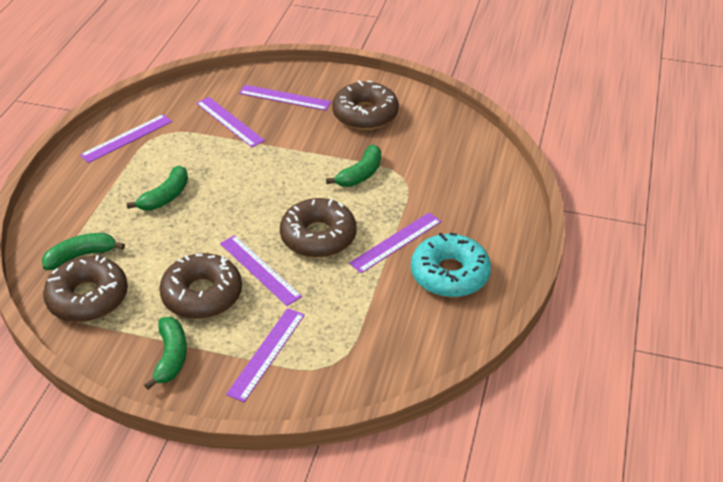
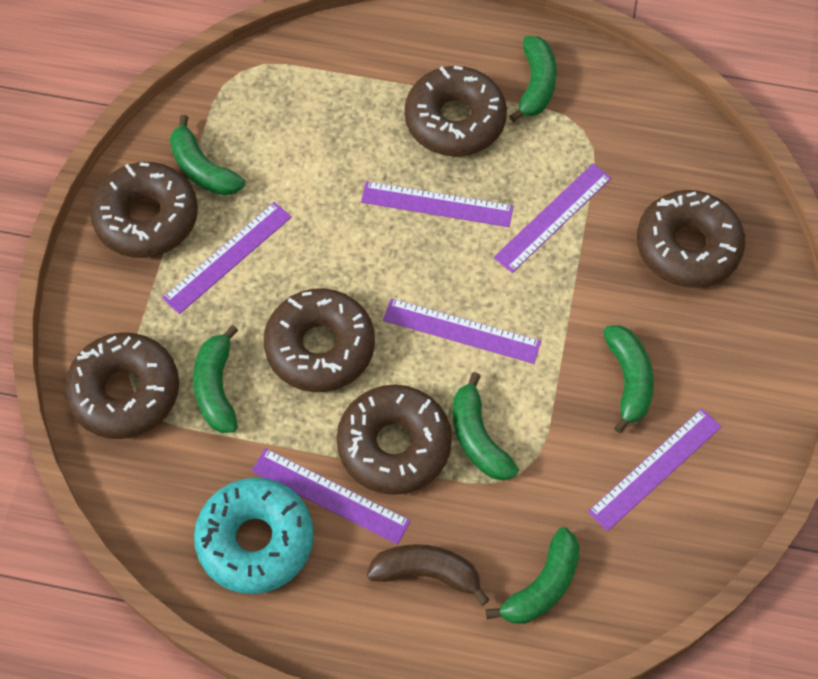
brown banana: 0 -> 1
brown donut: 4 -> 6
green banana: 4 -> 6

